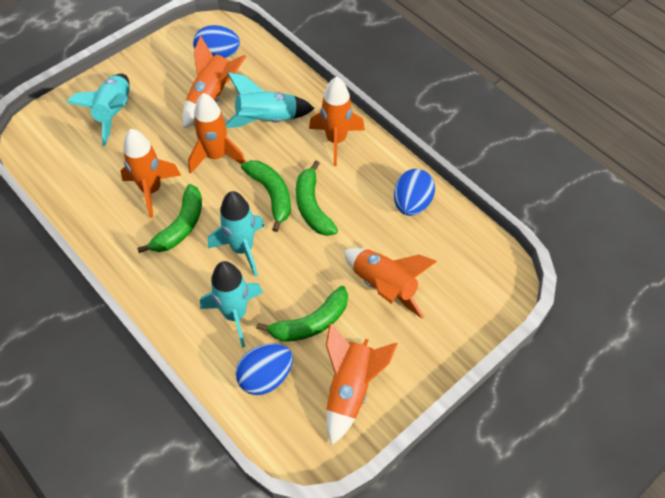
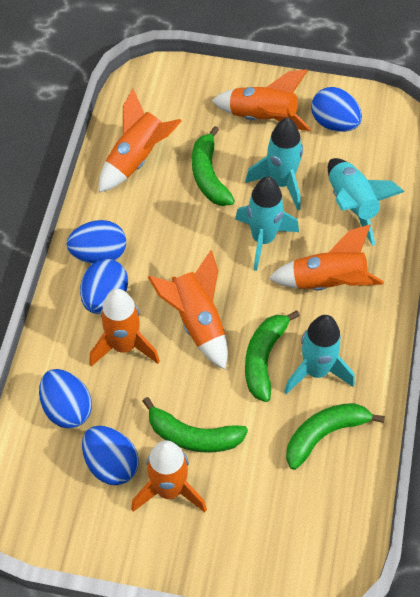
blue egg: 3 -> 5

